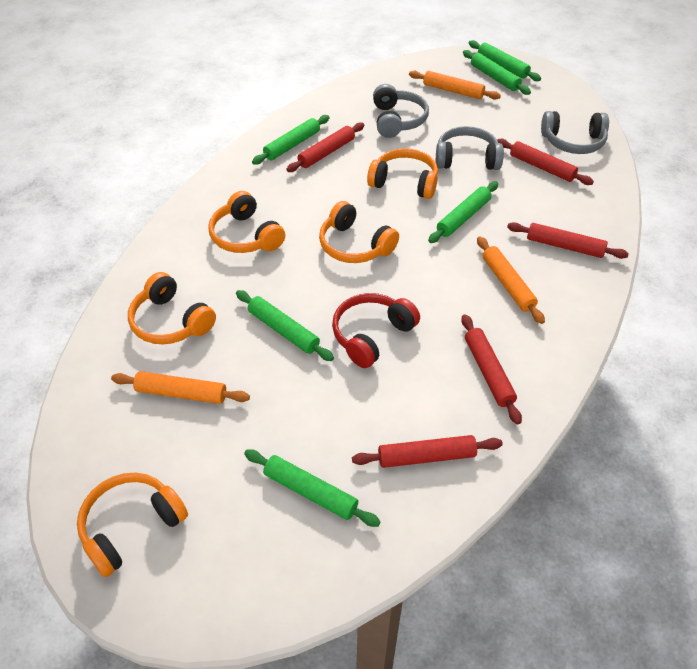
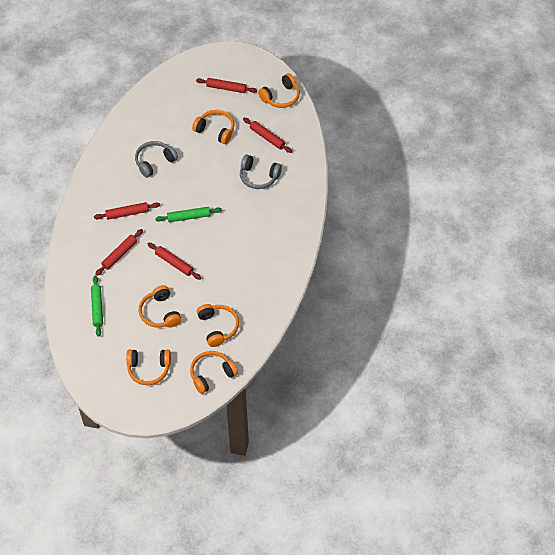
green rolling pin: 6 -> 2
grey headphones: 3 -> 2
orange headphones: 5 -> 6
orange rolling pin: 3 -> 0
red headphones: 1 -> 0

